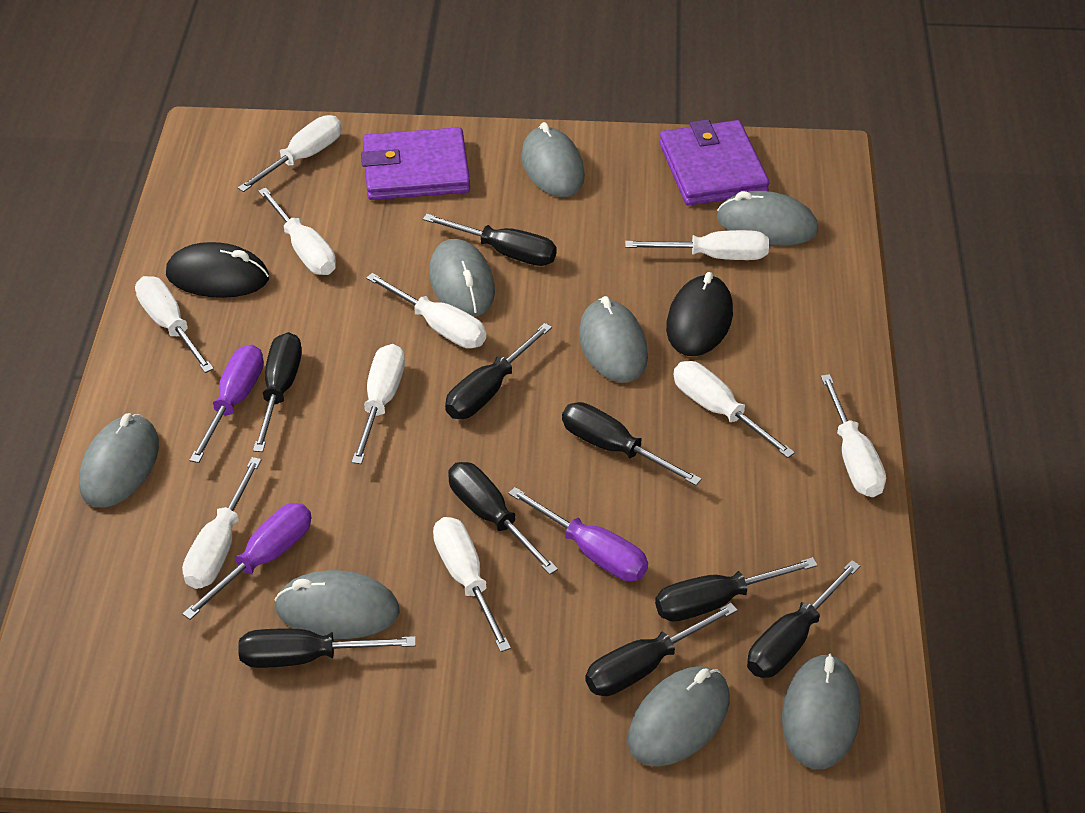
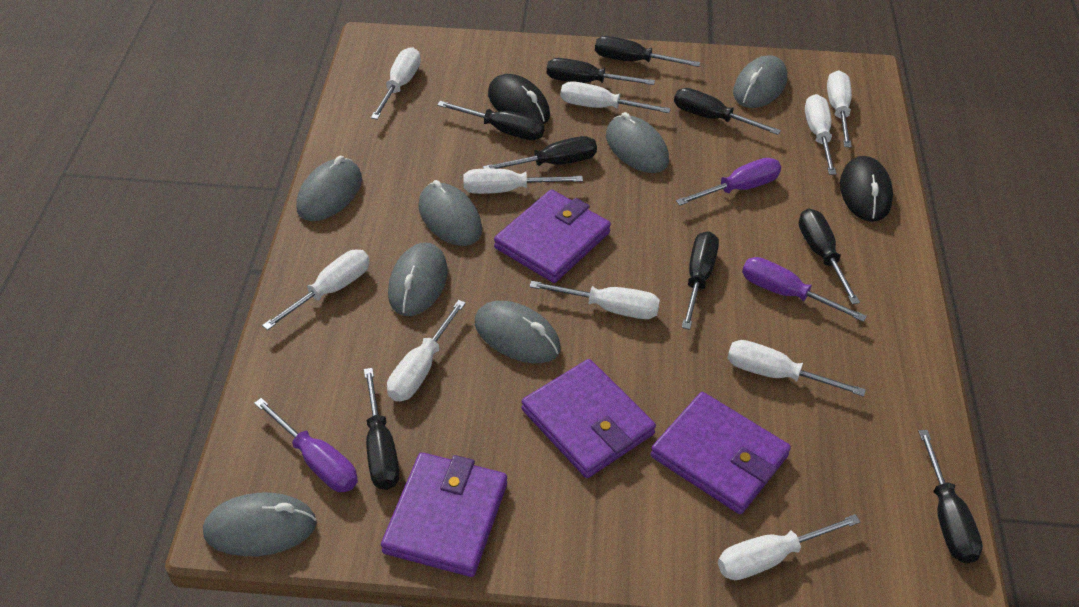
grey mouse: 8 -> 7
purple wallet: 2 -> 4

